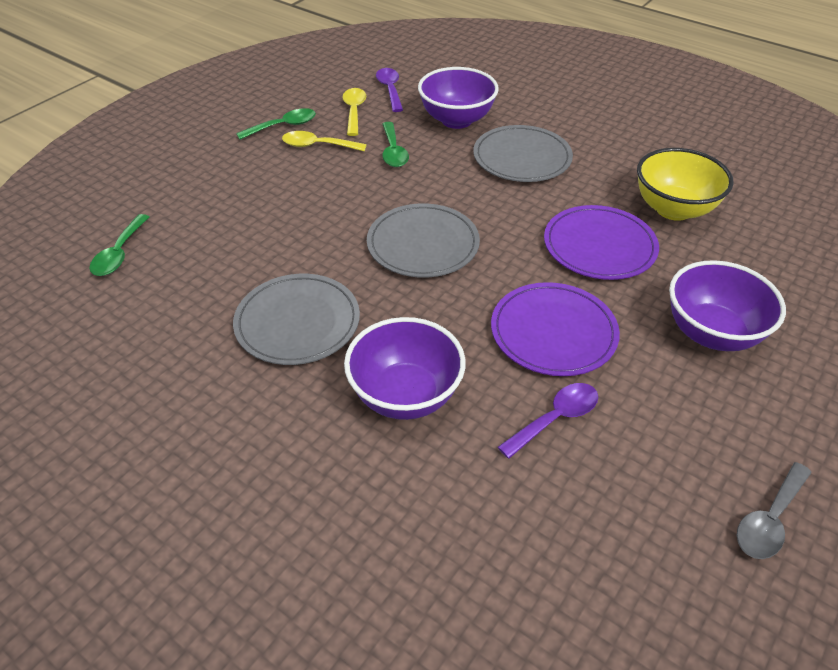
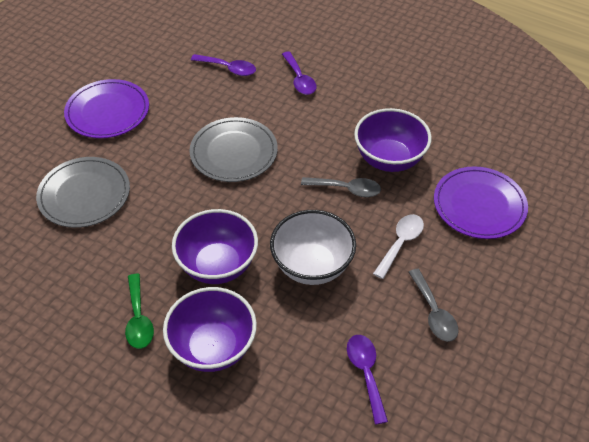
green spoon: 3 -> 1
grey plate: 3 -> 2
grey spoon: 1 -> 2
purple spoon: 2 -> 3
white bowl: 0 -> 1
white spoon: 0 -> 1
yellow bowl: 1 -> 0
yellow spoon: 2 -> 0

